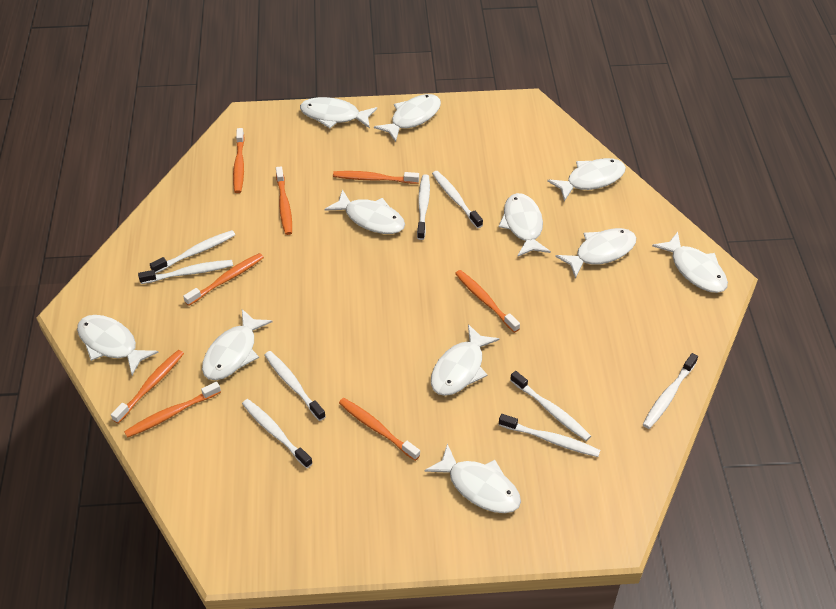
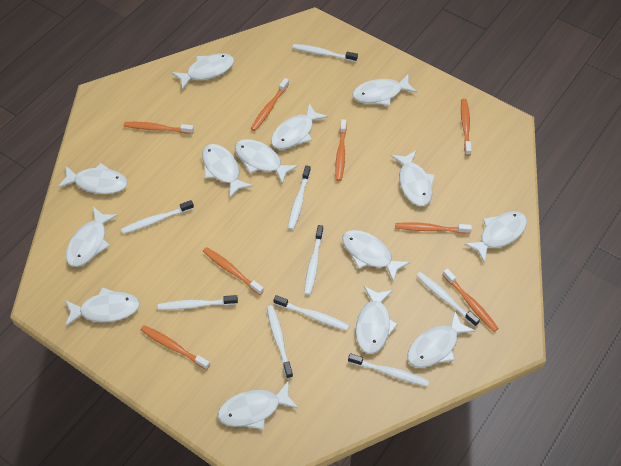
white fish: 11 -> 14

